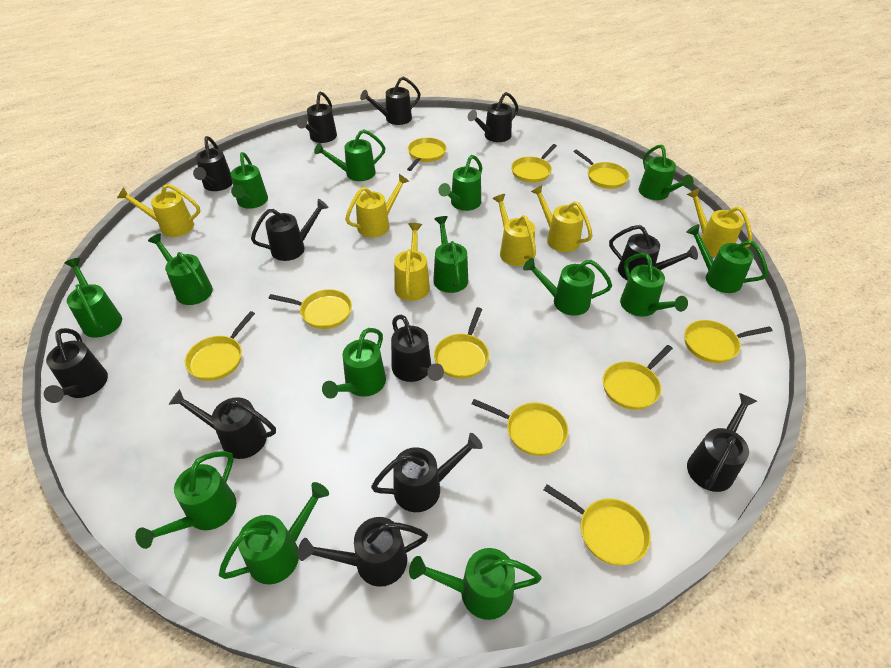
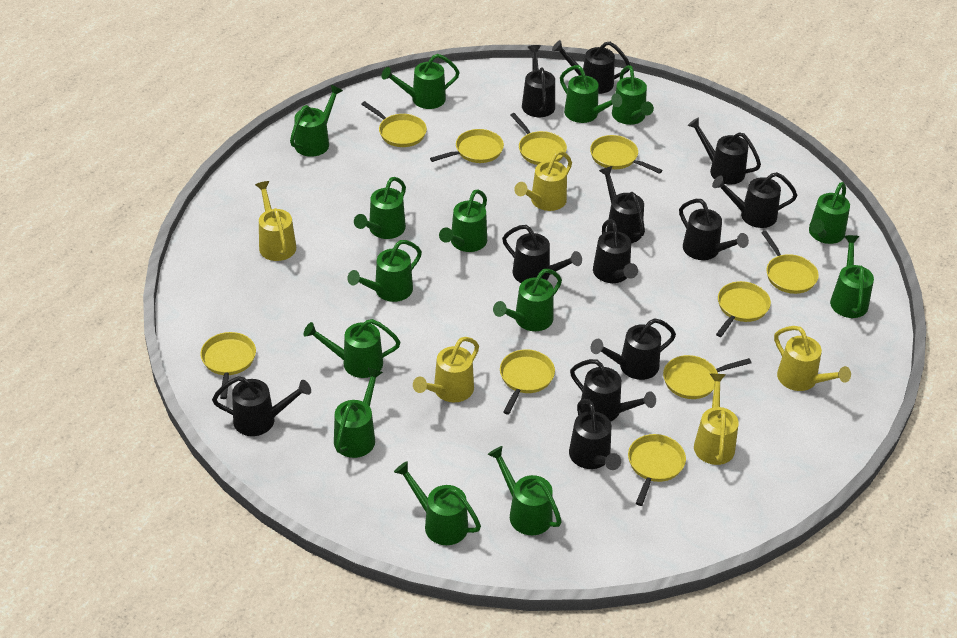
yellow watering can: 6 -> 5

